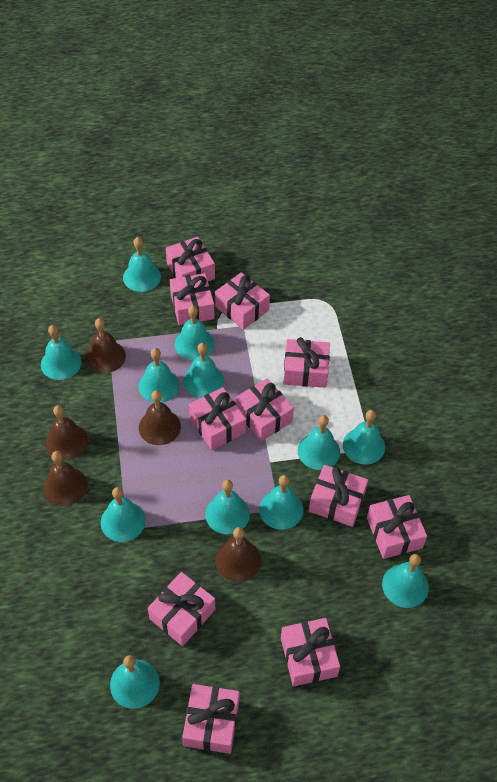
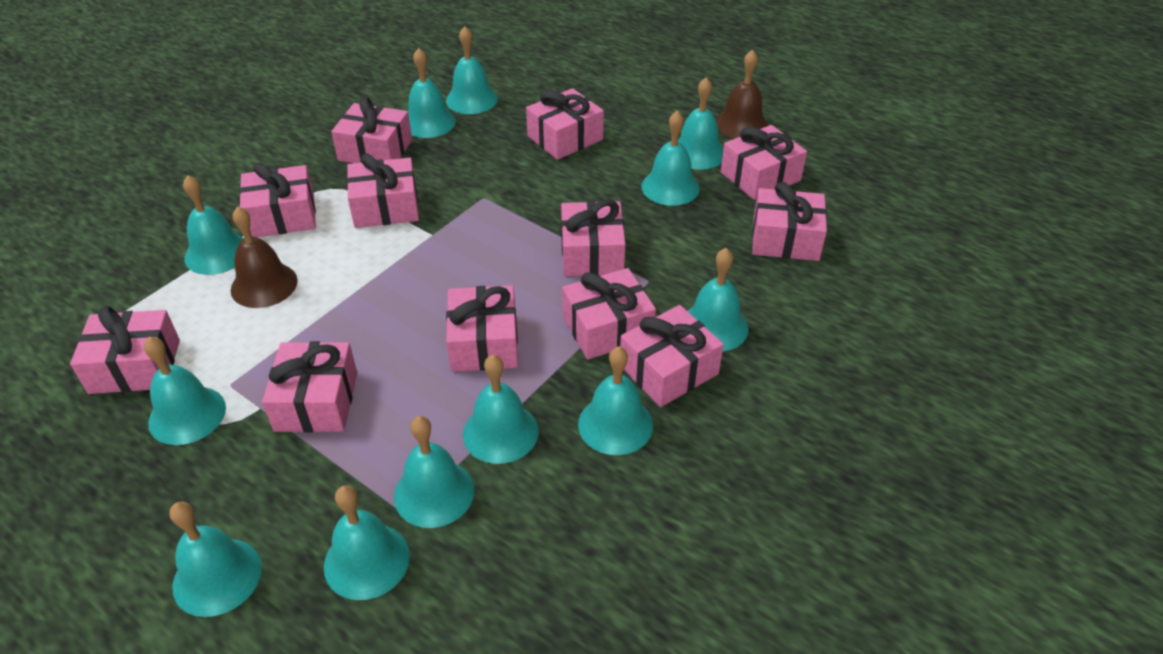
brown bell: 5 -> 2
pink gift: 11 -> 12

